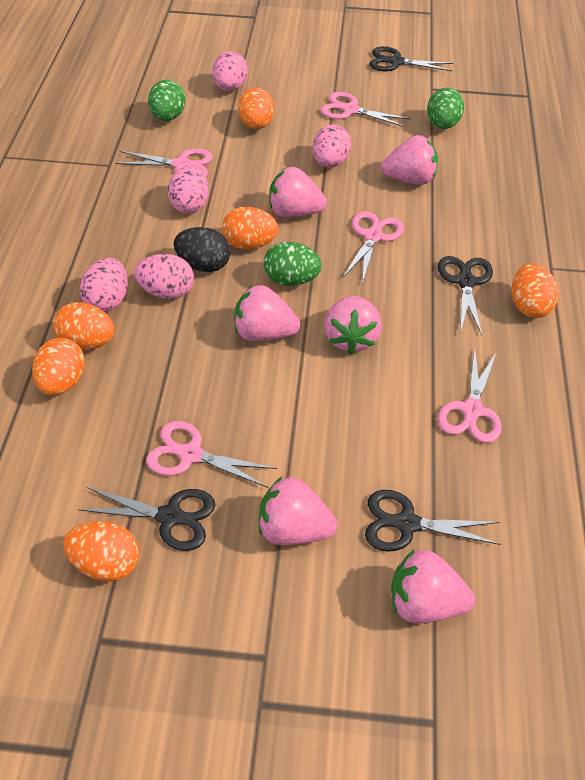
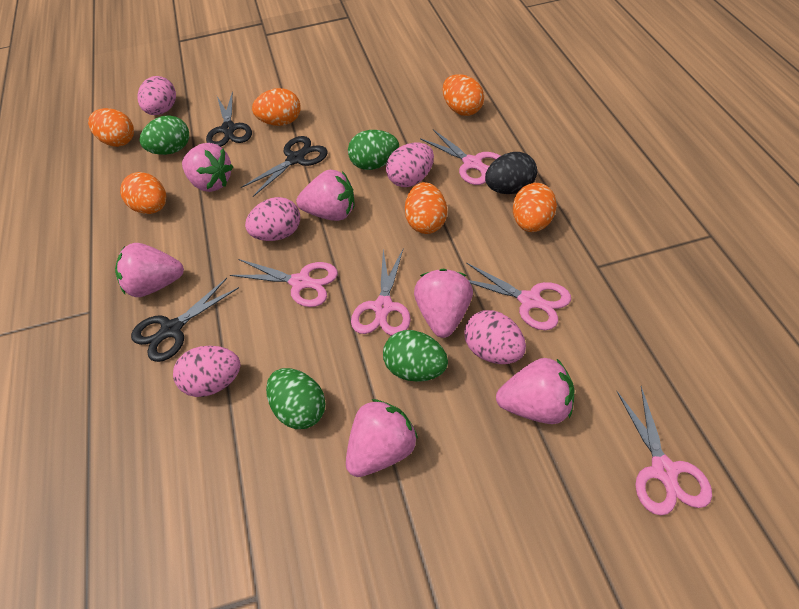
black scissors: 4 -> 3
green egg: 3 -> 4

